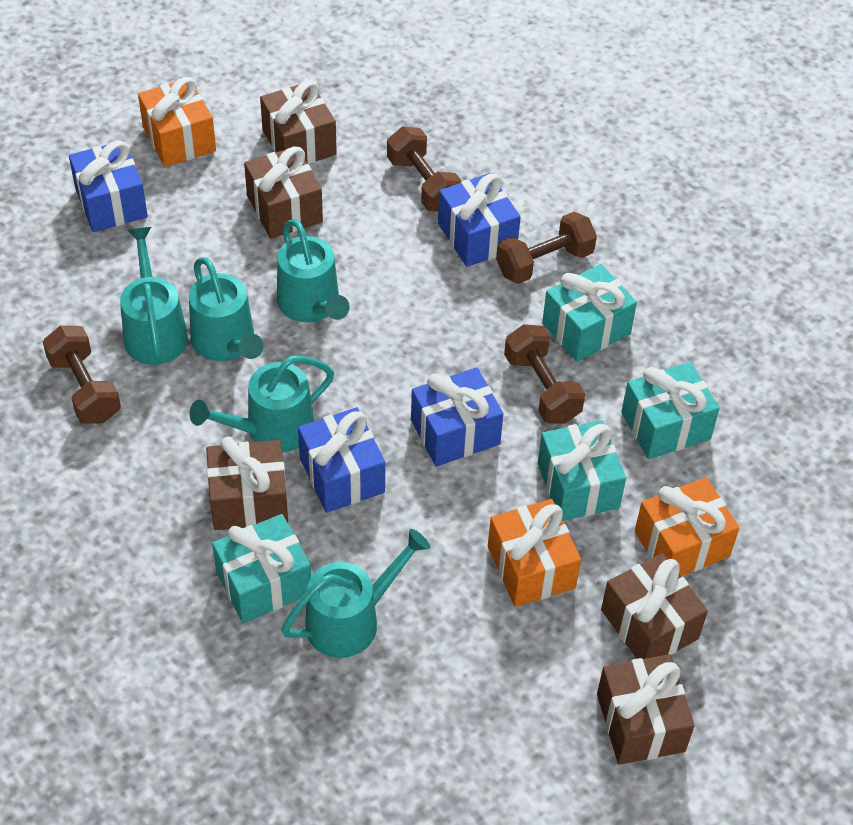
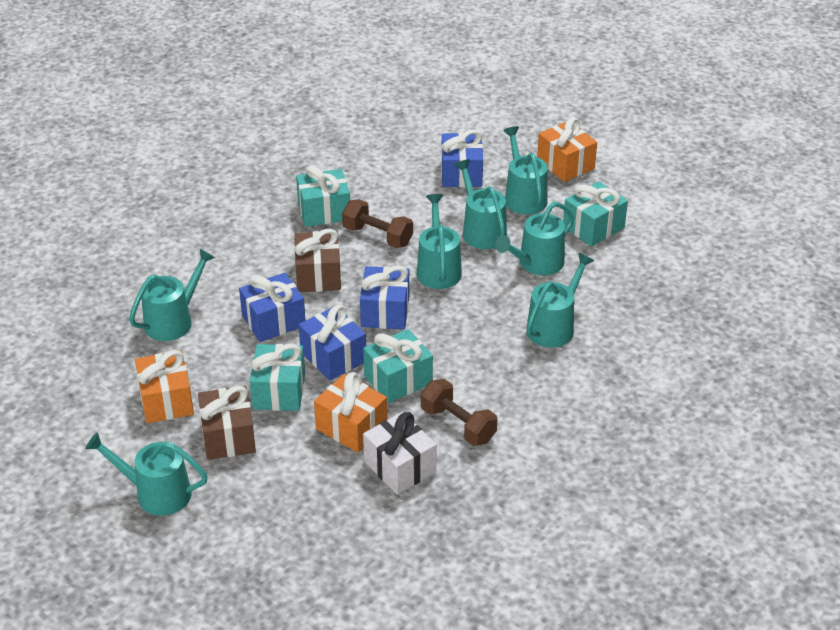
brown dumbbell: 4 -> 2
brown gift: 5 -> 2
turquoise watering can: 5 -> 7
white gift: 0 -> 1

